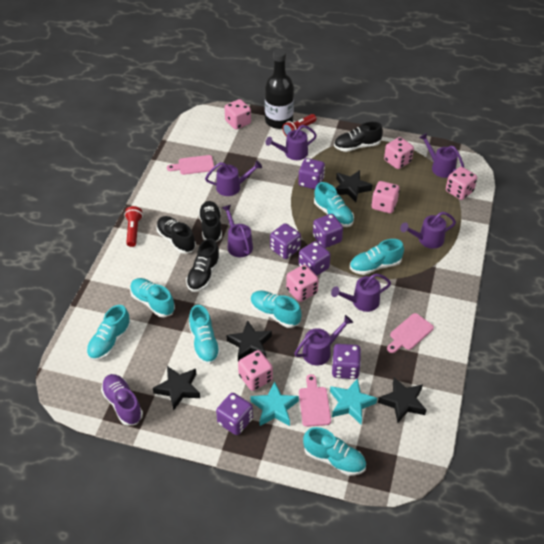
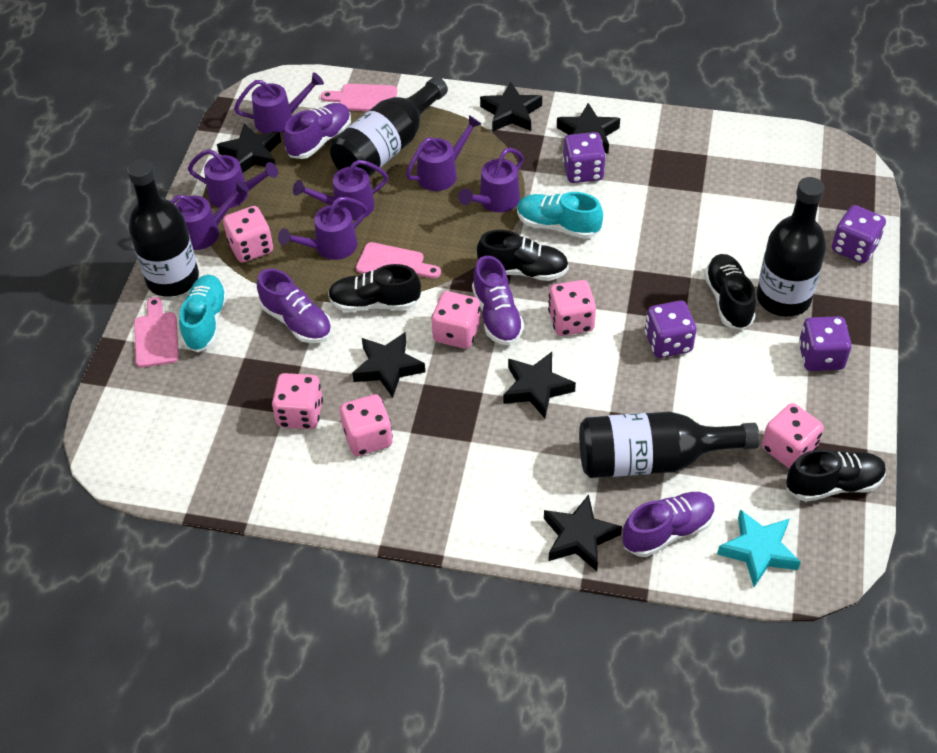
black bottle: 1 -> 4
black star: 4 -> 6
purple dice: 6 -> 4
purple shoe: 1 -> 4
red flashlight: 2 -> 0
turquoise shoe: 7 -> 2
turquoise star: 2 -> 1

